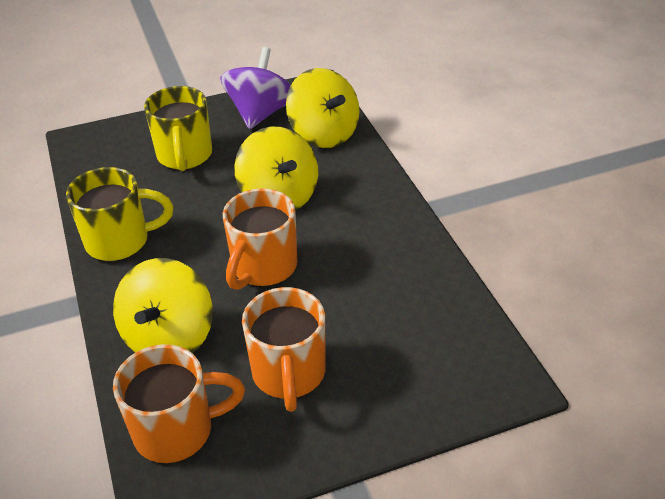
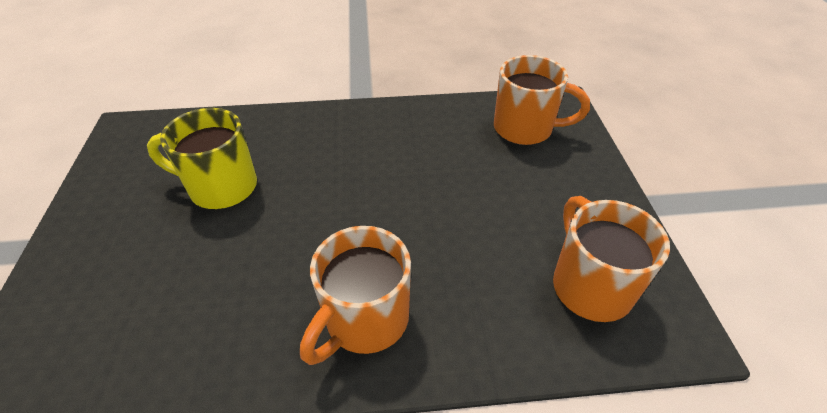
purple spinning top: 1 -> 0
yellow mug: 2 -> 1
yellow spinning top: 3 -> 0

